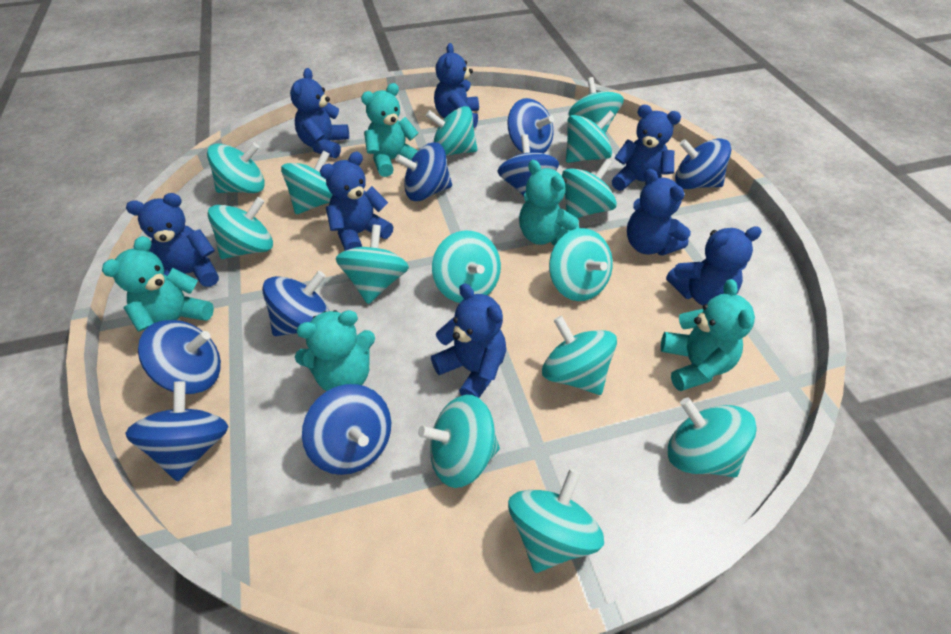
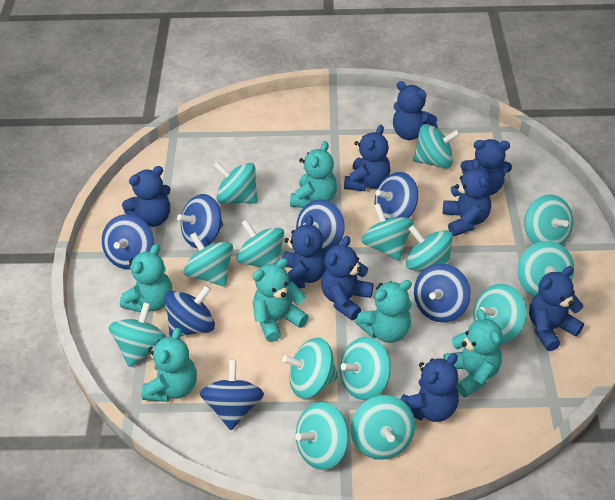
blue spinning top: 8 -> 7
blue teddy bear: 8 -> 9
turquoise teddy bear: 5 -> 6

